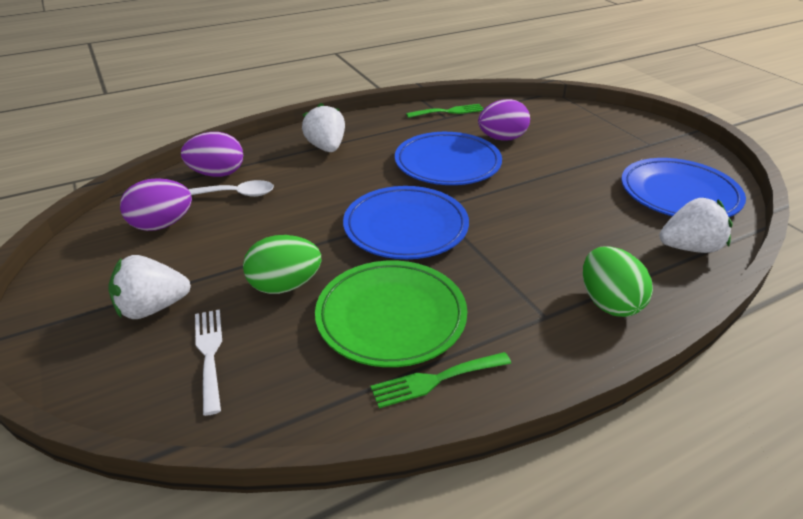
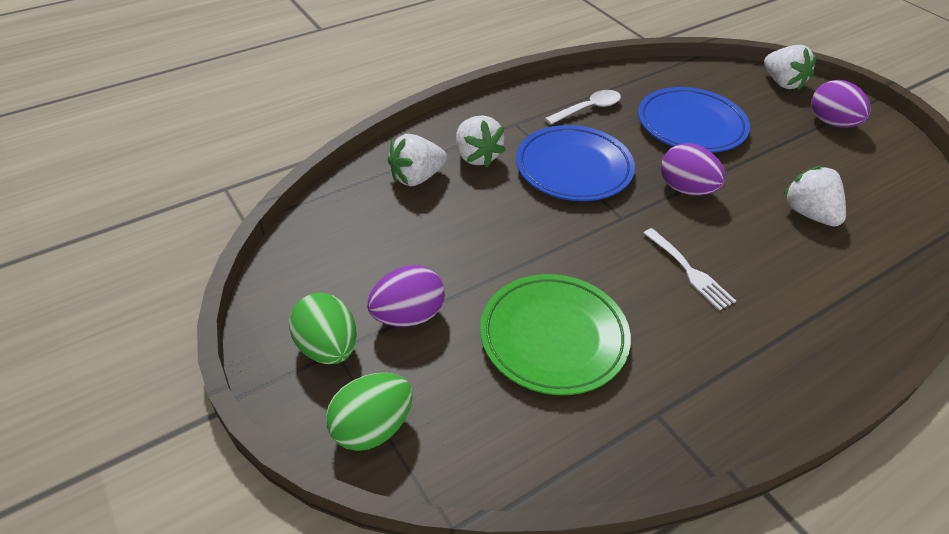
blue plate: 3 -> 2
green fork: 2 -> 0
white strawberry: 3 -> 4

